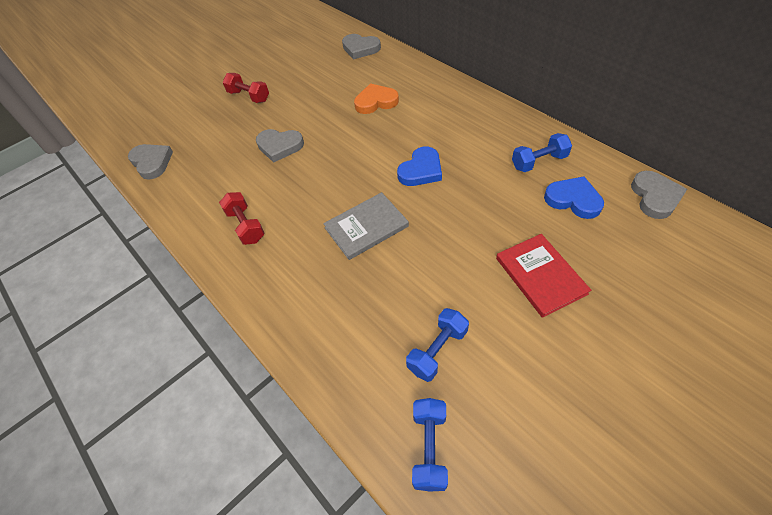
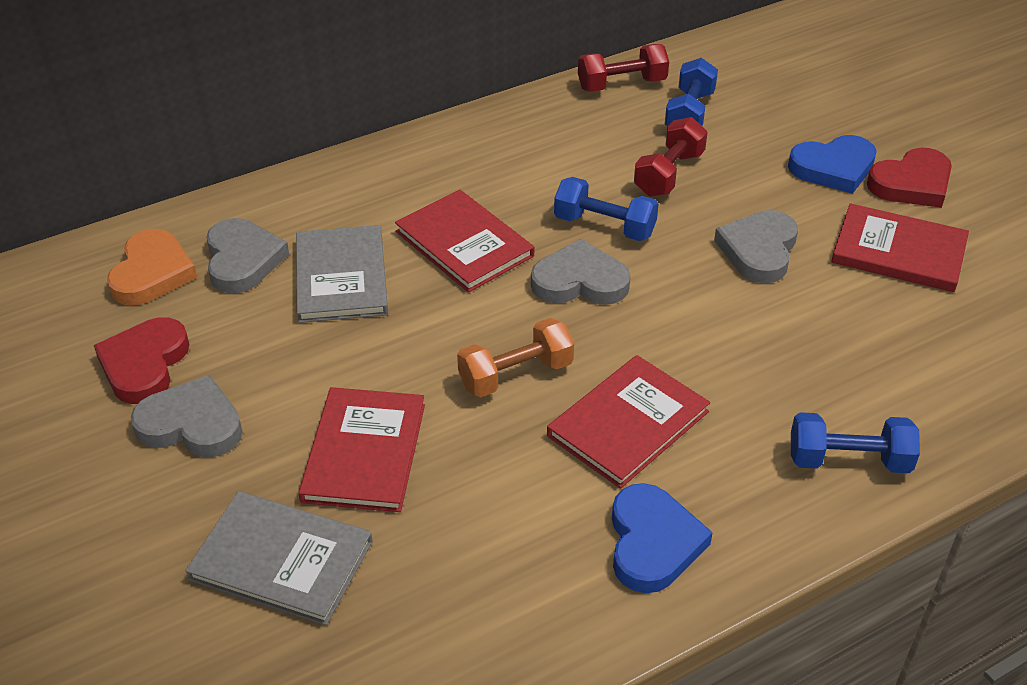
grey book: 1 -> 2
orange dumbbell: 0 -> 1
red book: 1 -> 4
red heart: 0 -> 2

